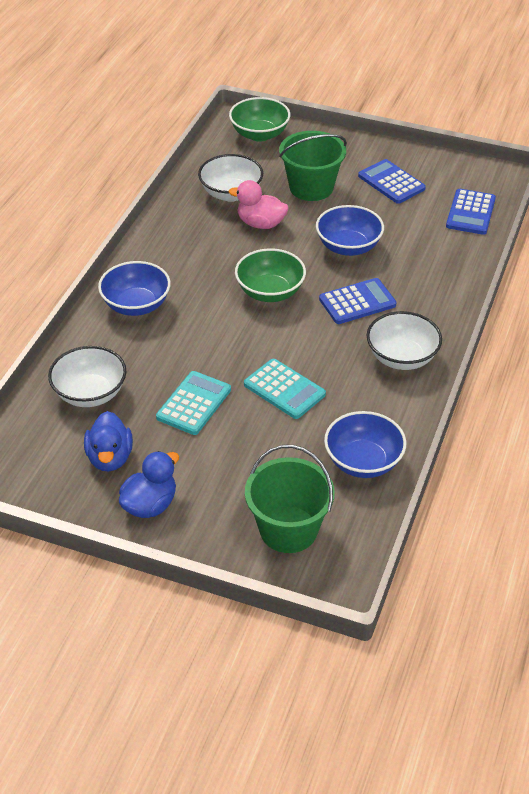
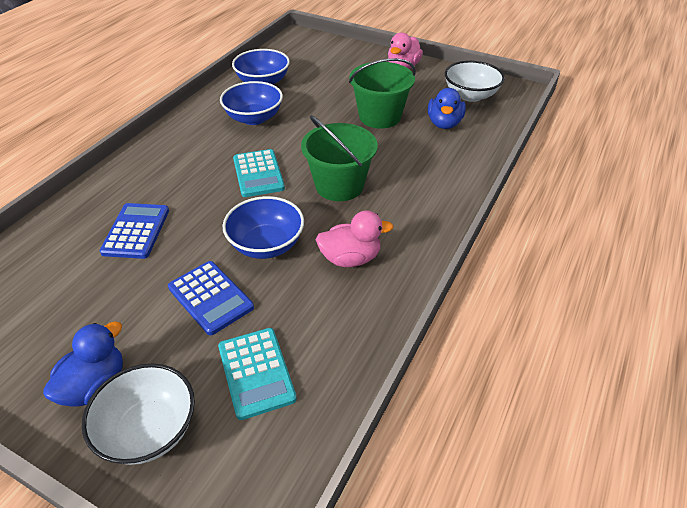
blue calculator: 3 -> 2
green bowl: 2 -> 0
pink duck: 1 -> 2
white bowl: 3 -> 2

